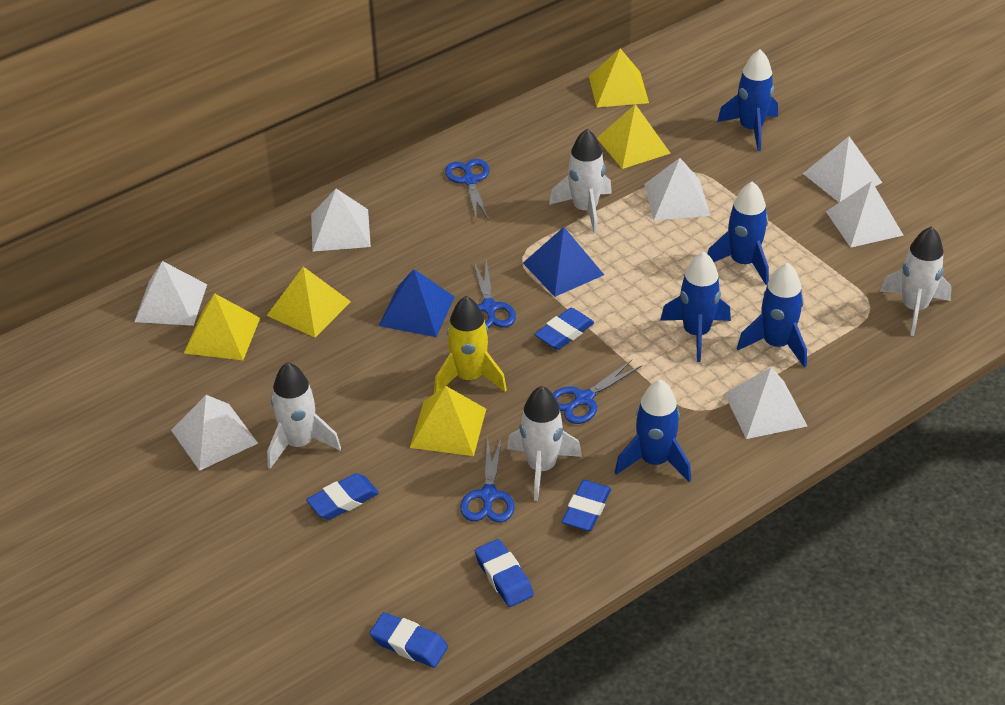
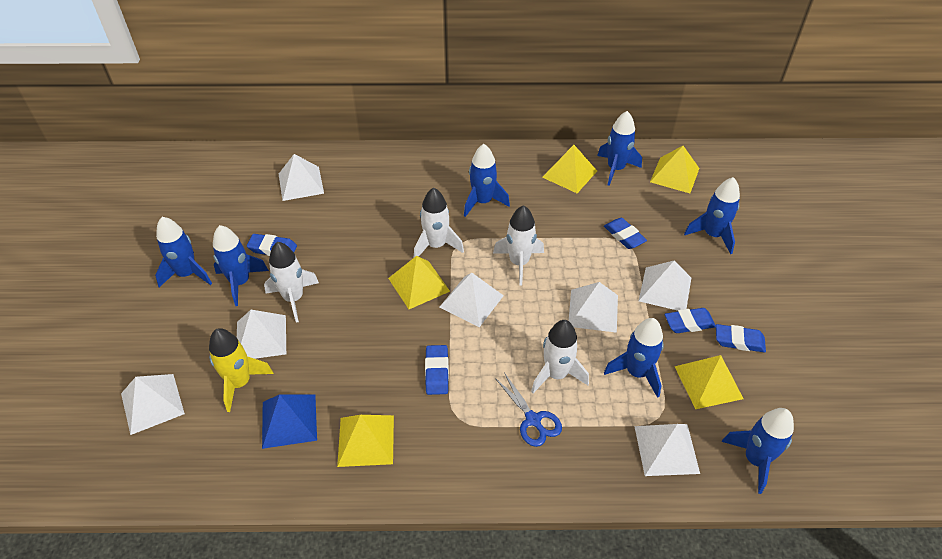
blue pyramid: 2 -> 1
blue rocket: 5 -> 7
blue scissors: 4 -> 1

